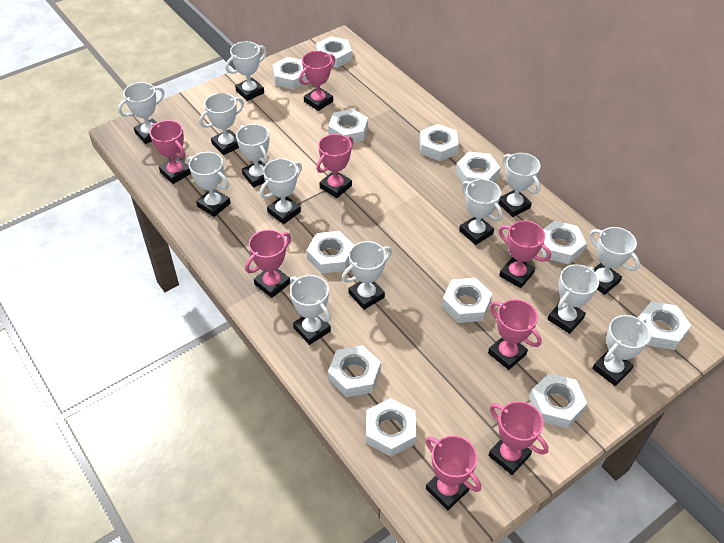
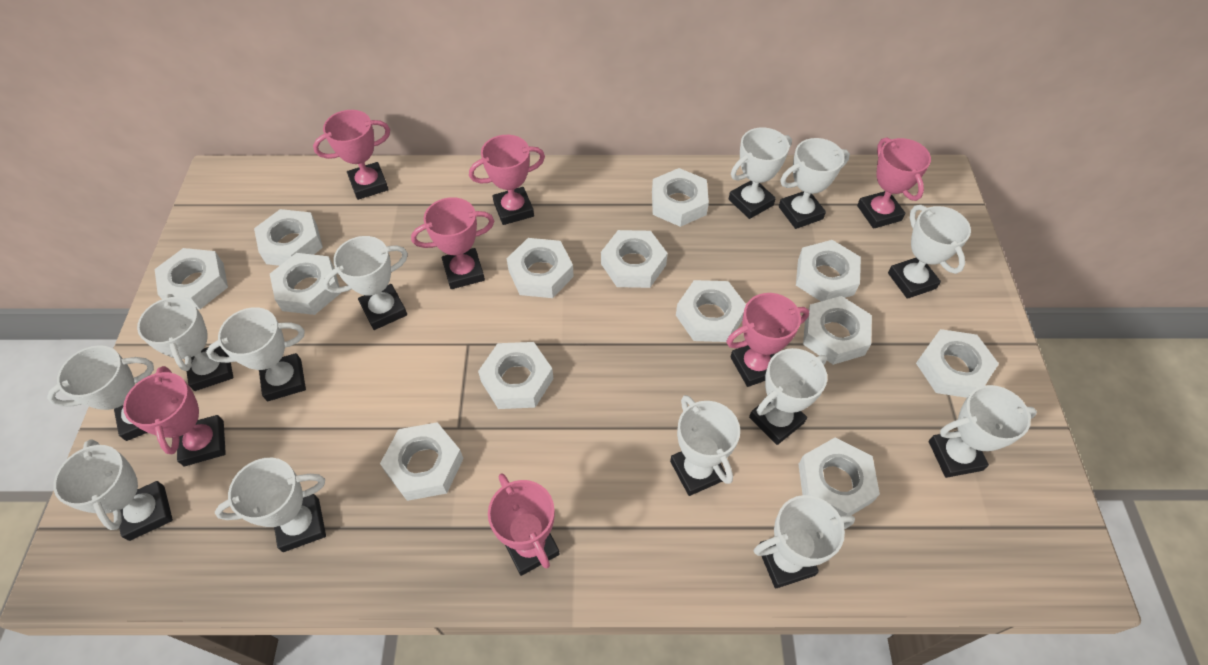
pink trophy: 8 -> 7
white nut: 12 -> 13

